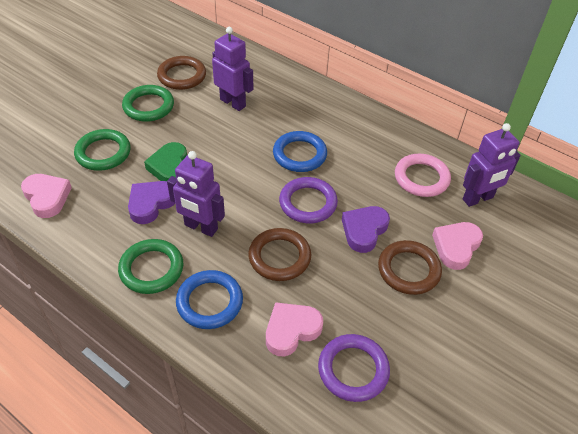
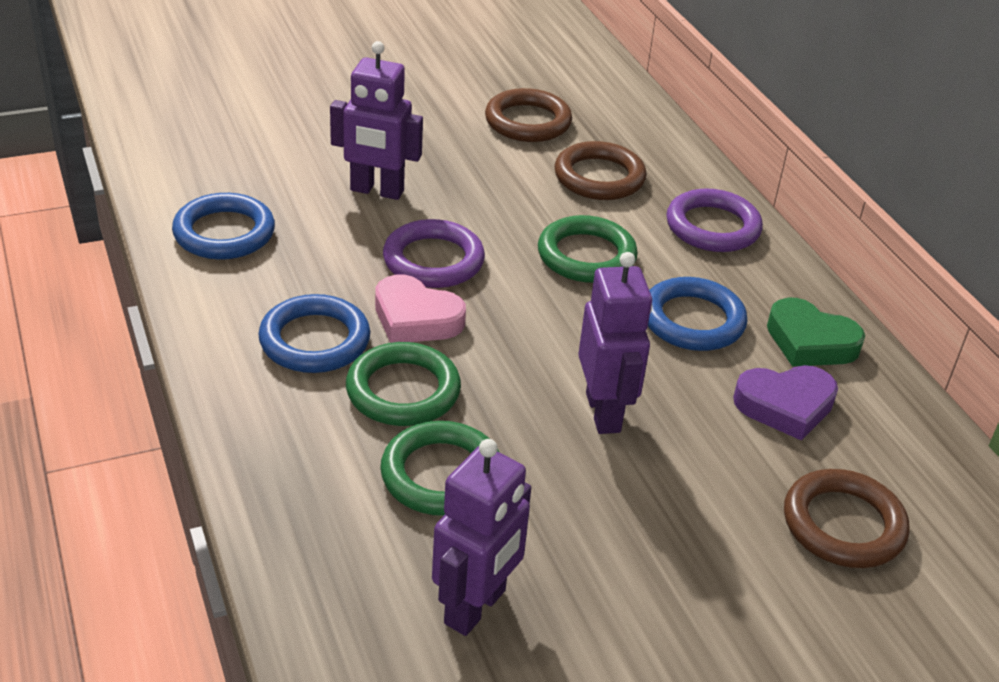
blue ring: 2 -> 3
pink heart: 3 -> 1
pink ring: 1 -> 0
purple heart: 2 -> 1

